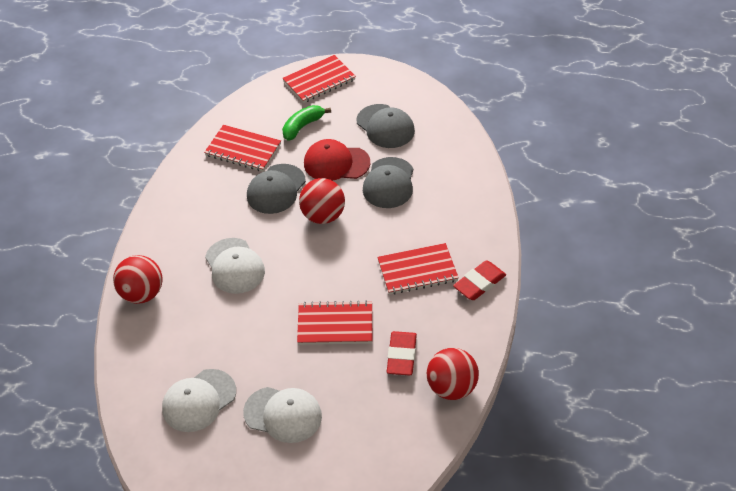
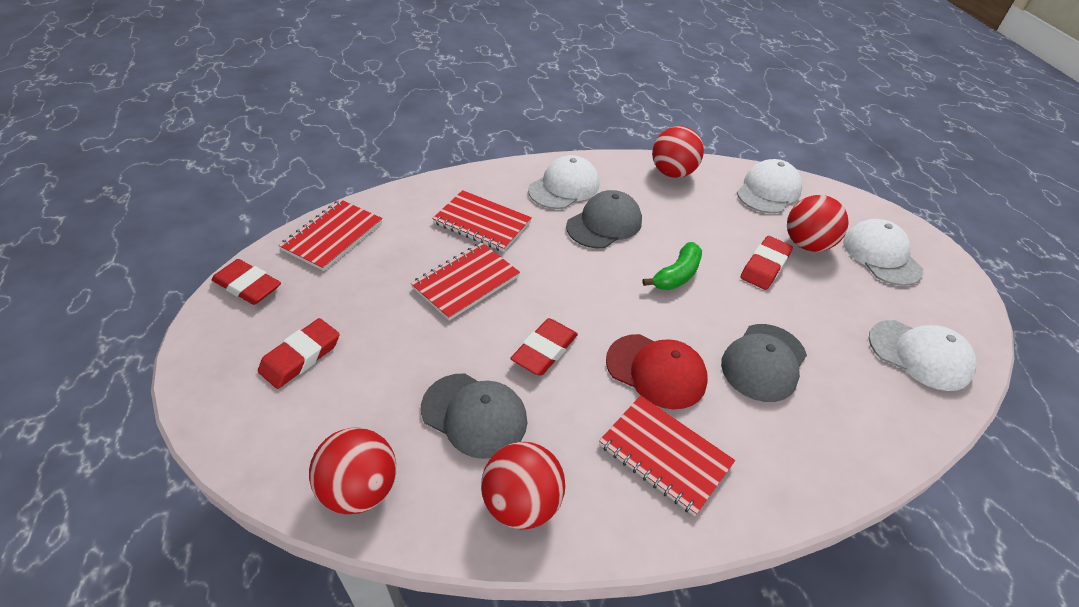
red ball: 3 -> 4
red eraser: 2 -> 4
white cap: 3 -> 4

